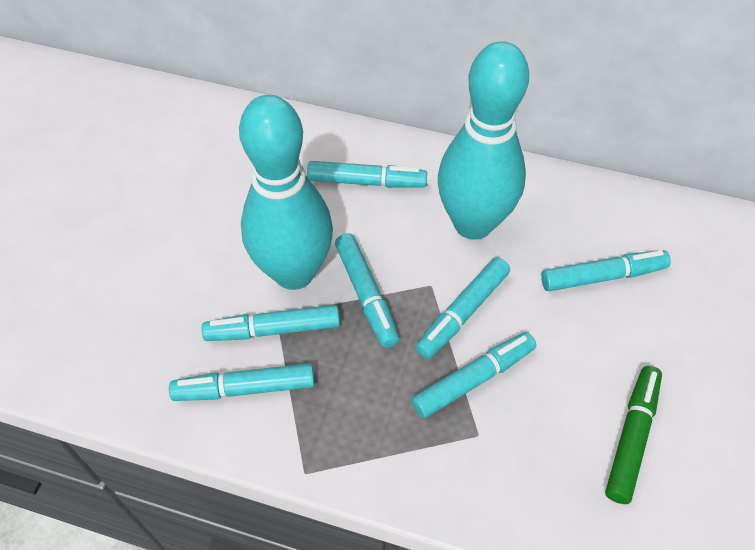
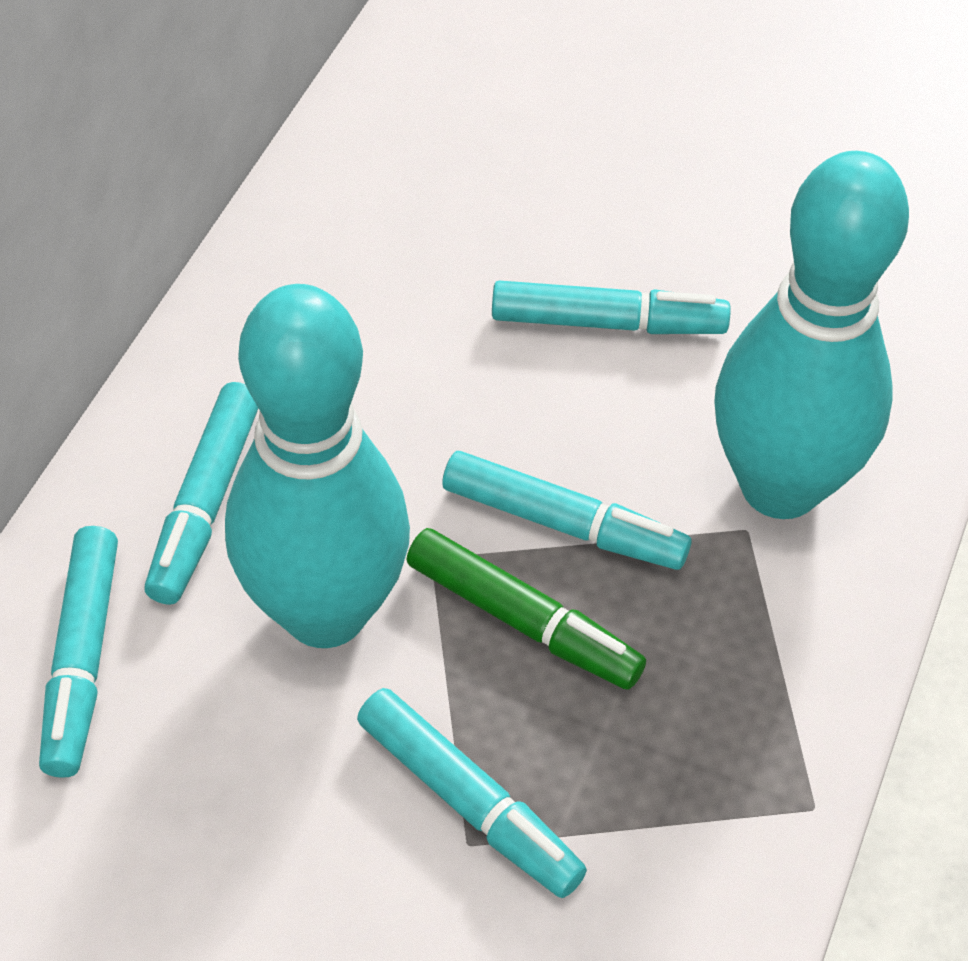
turquoise marker: 7 -> 5

